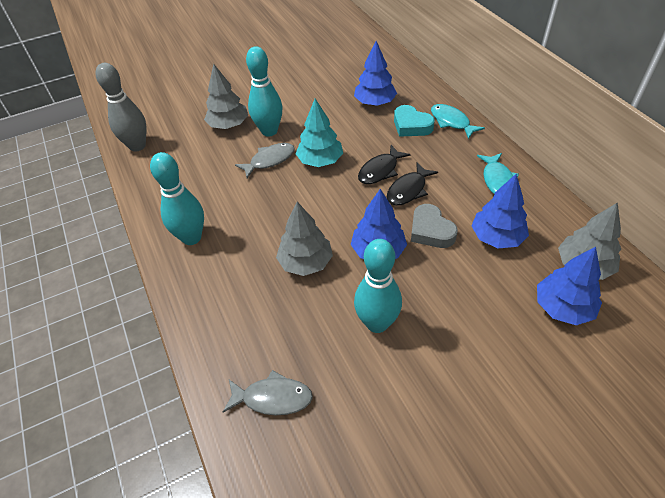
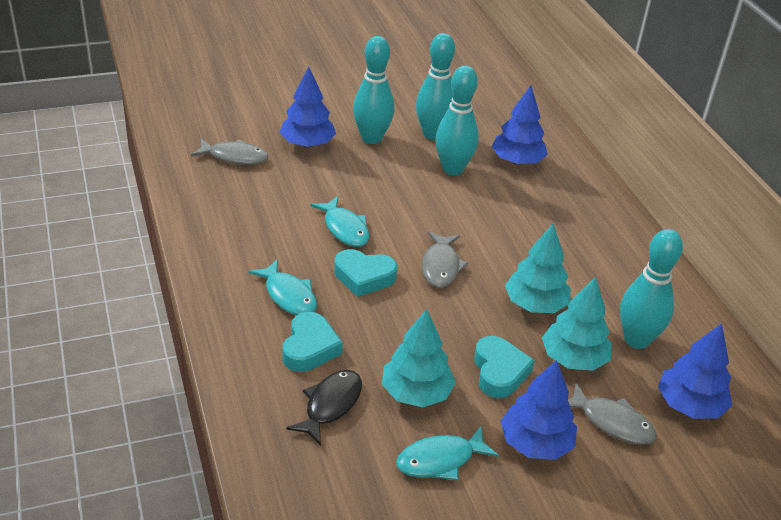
black fish: 2 -> 1
grey bowling pin: 1 -> 0
grey fish: 2 -> 3
grey heart: 1 -> 0
grey tree: 3 -> 0
turquoise bowling pin: 3 -> 4
turquoise fish: 2 -> 3
turquoise heart: 1 -> 3
turquoise tree: 1 -> 3

